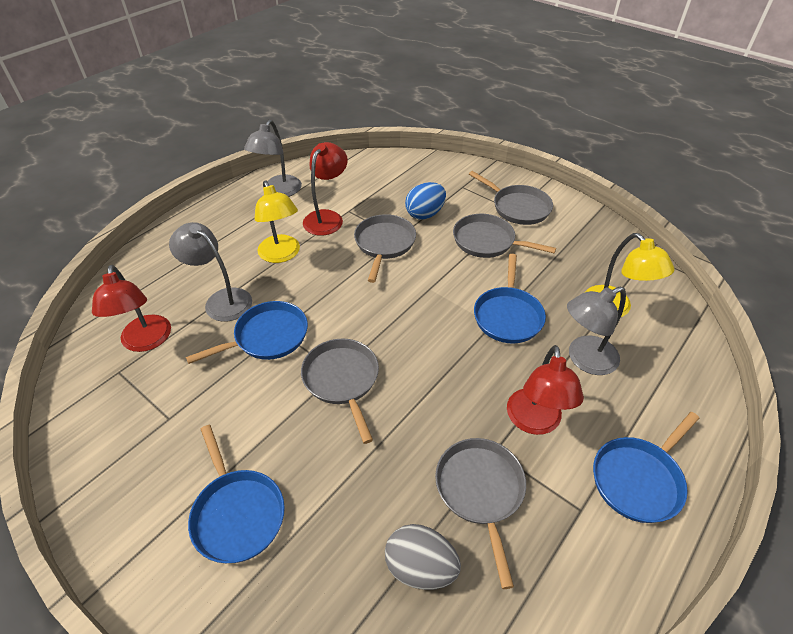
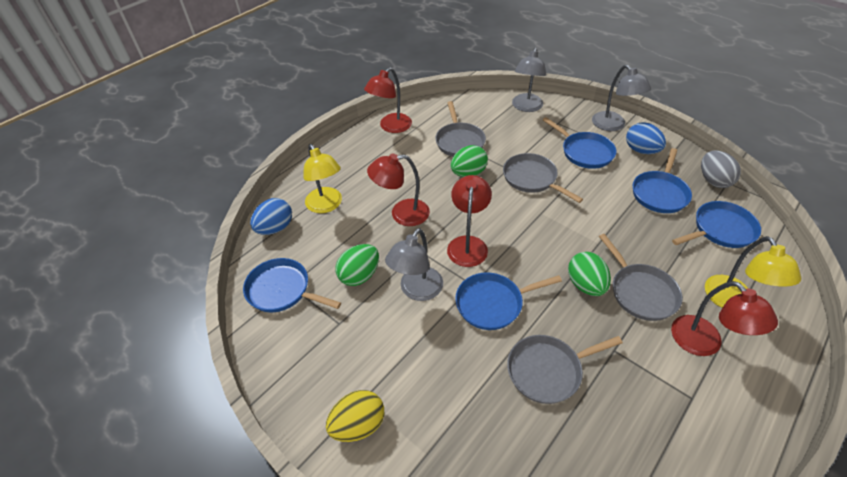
blue egg: 1 -> 2
blue pan: 4 -> 5
green egg: 0 -> 3
grey pan: 5 -> 4
red lamp: 3 -> 4
yellow egg: 0 -> 1

